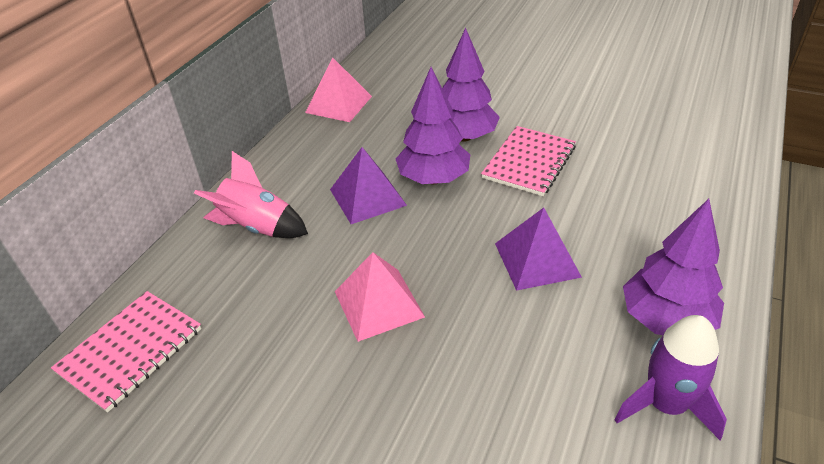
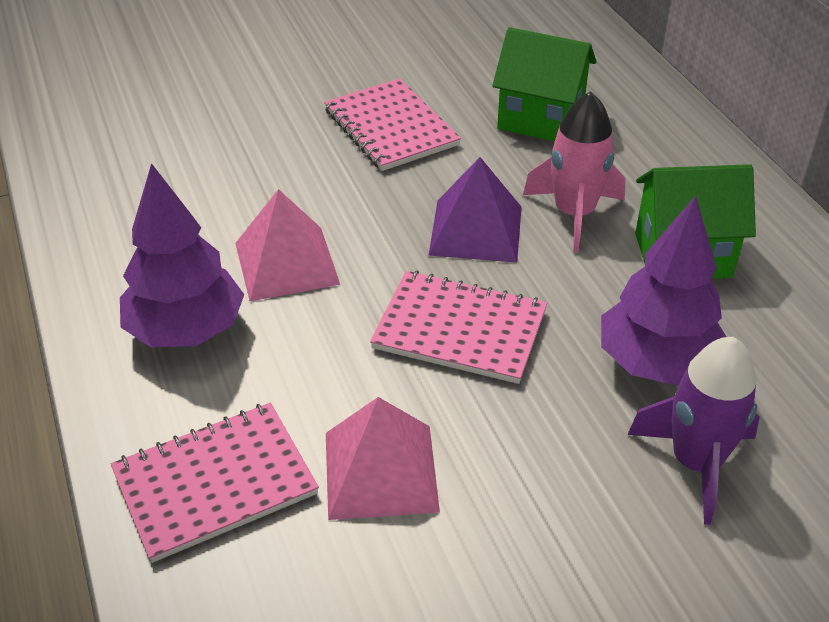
green house: 0 -> 2
pink notebook: 2 -> 3
purple pyramid: 2 -> 1
purple tree: 3 -> 2

